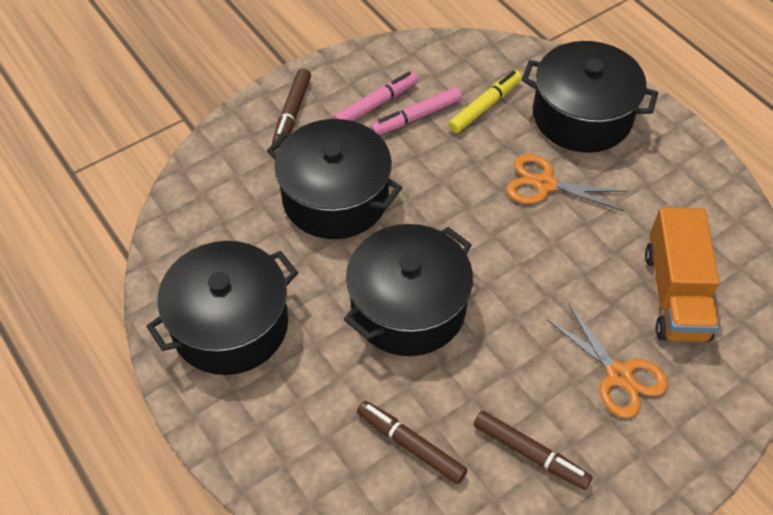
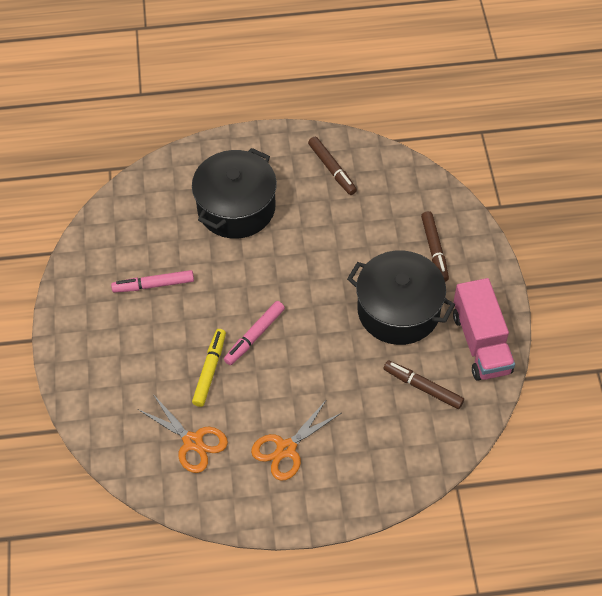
black pot: 4 -> 2
orange truck: 1 -> 0
pink truck: 0 -> 1

